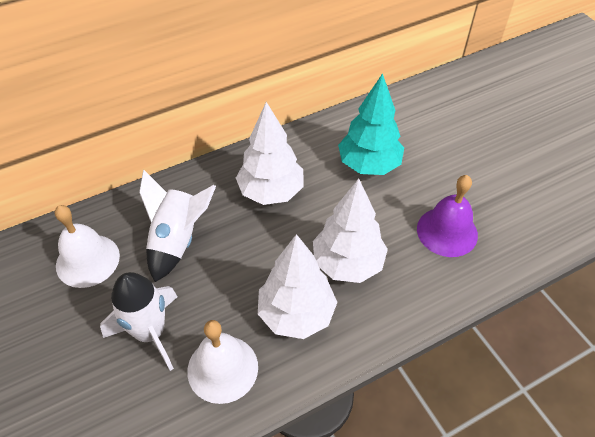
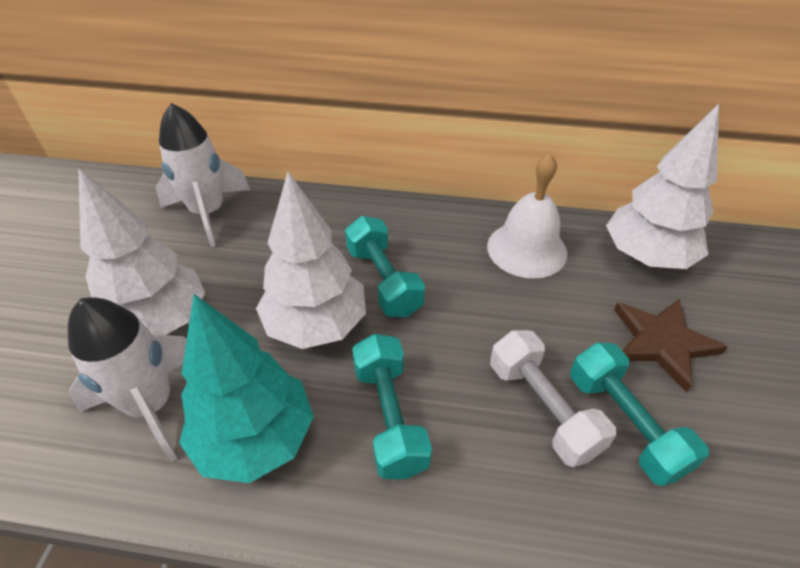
brown star: 0 -> 1
purple bell: 1 -> 0
turquoise dumbbell: 0 -> 3
white bell: 2 -> 1
white dumbbell: 0 -> 1

